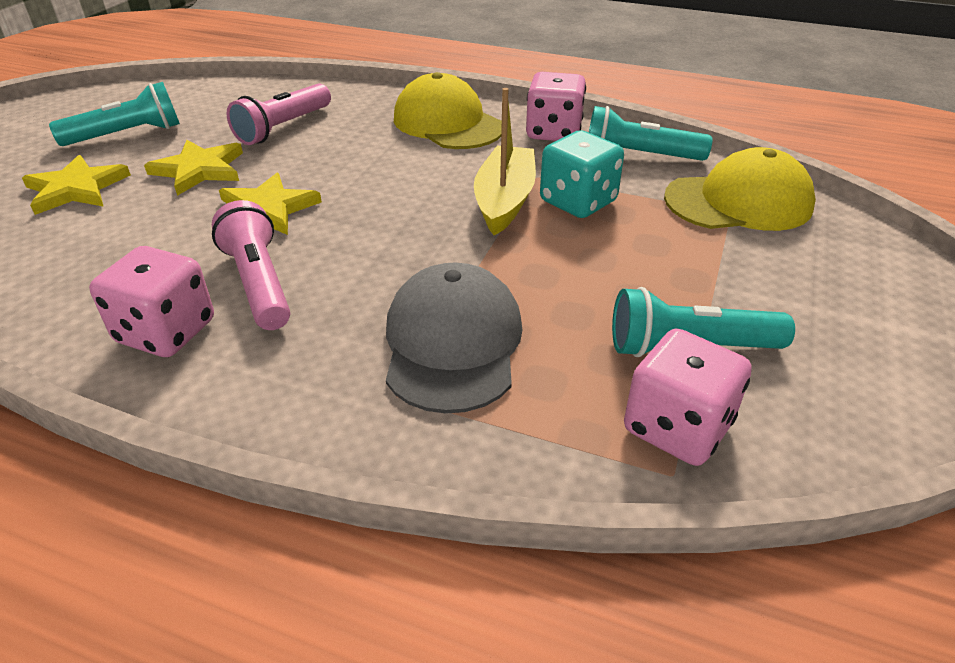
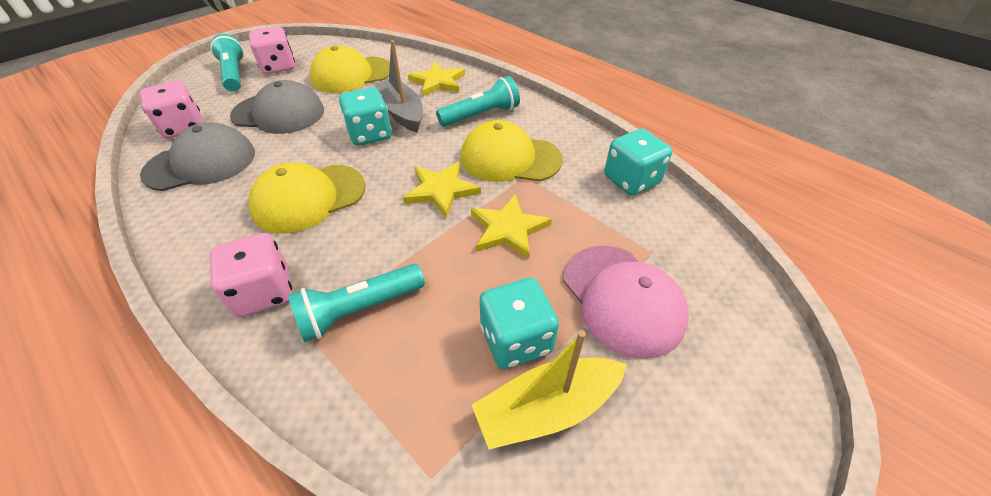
grey boat: 0 -> 1
grey cap: 1 -> 2
pink cap: 0 -> 1
pink flashlight: 2 -> 0
turquoise dice: 1 -> 3
yellow cap: 2 -> 3

